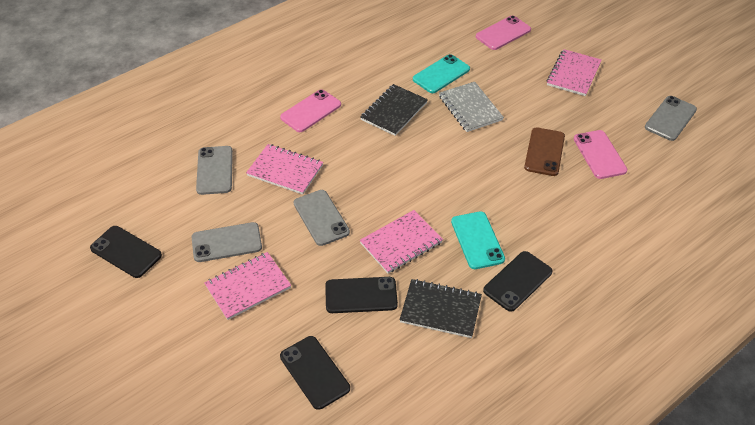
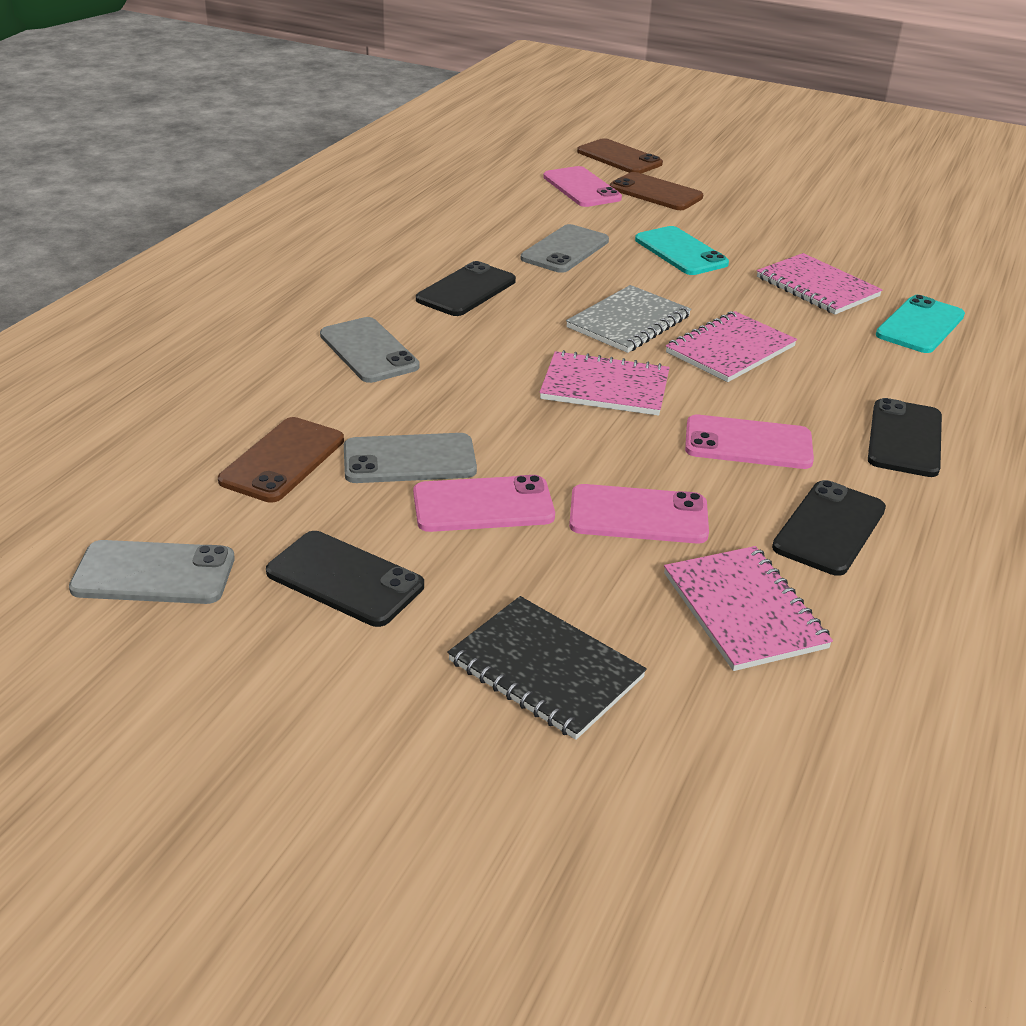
black notebook: 2 -> 1
brown phone: 1 -> 3
pink phone: 3 -> 4

